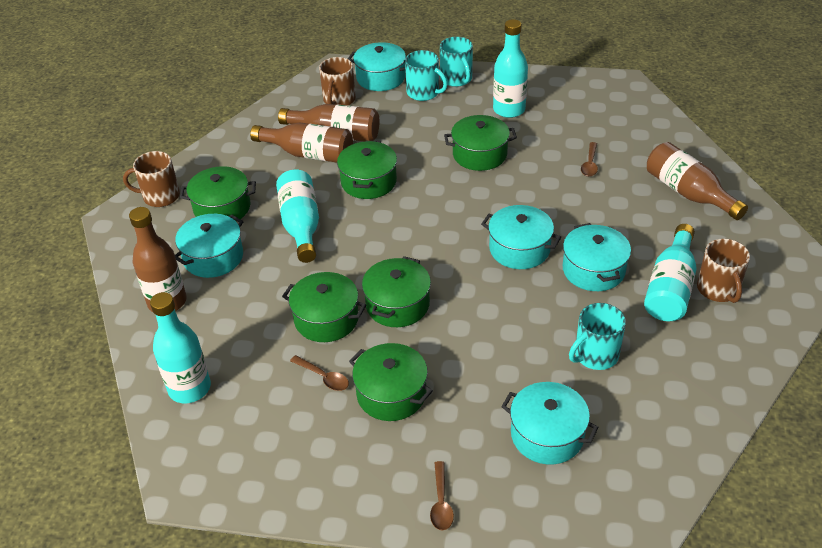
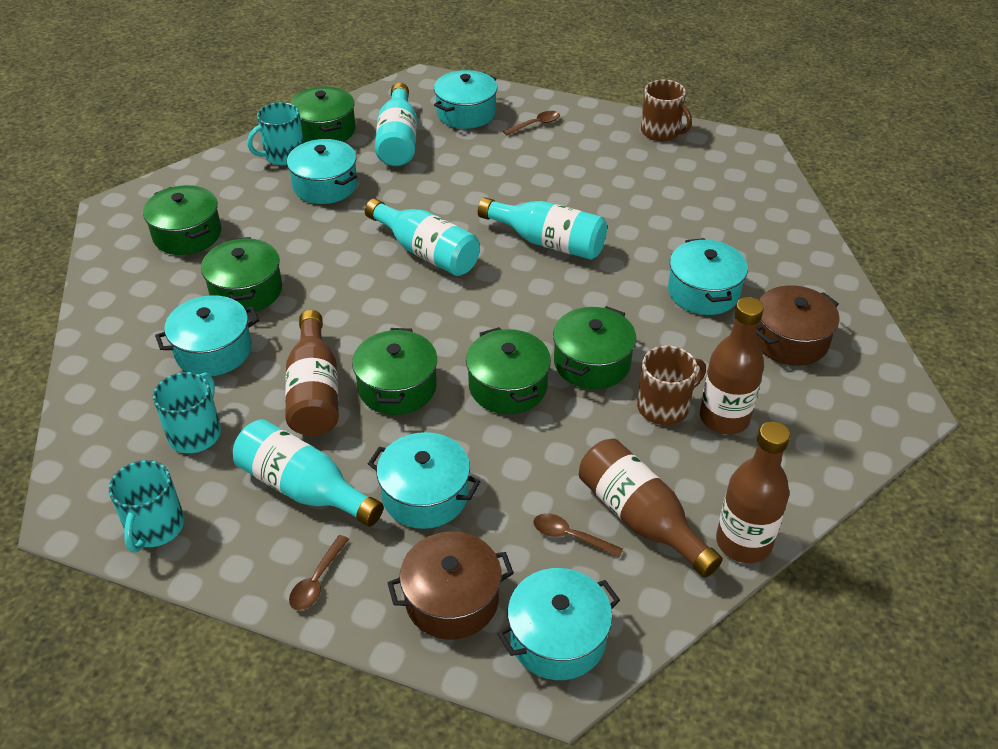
brown mug: 3 -> 2
brown pot: 0 -> 2
turquoise pot: 5 -> 6

